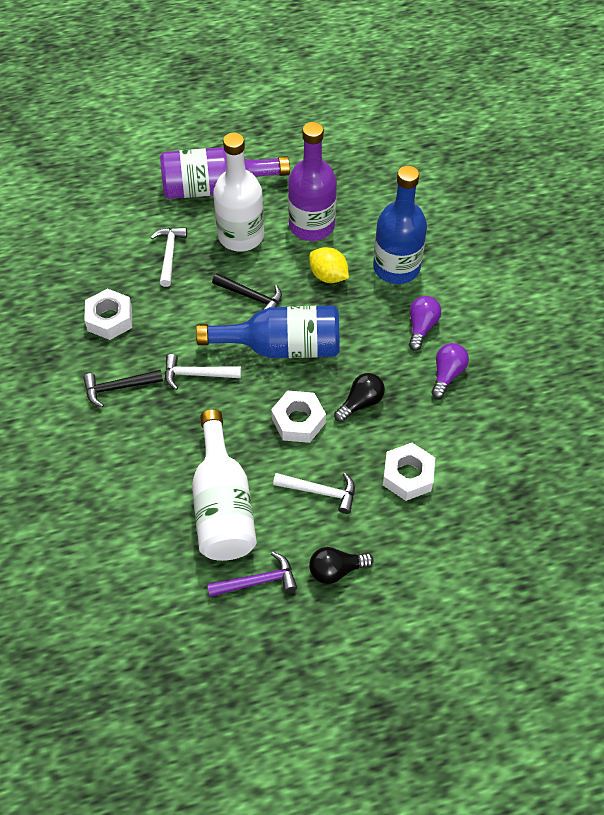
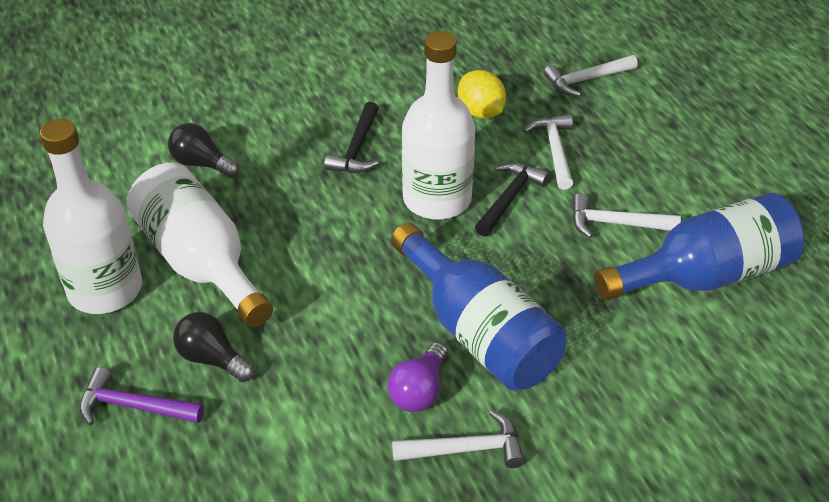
purple bottle: 2 -> 0
purple light bulb: 2 -> 1
white bottle: 2 -> 3
white hammer: 3 -> 4
white nut: 3 -> 0

